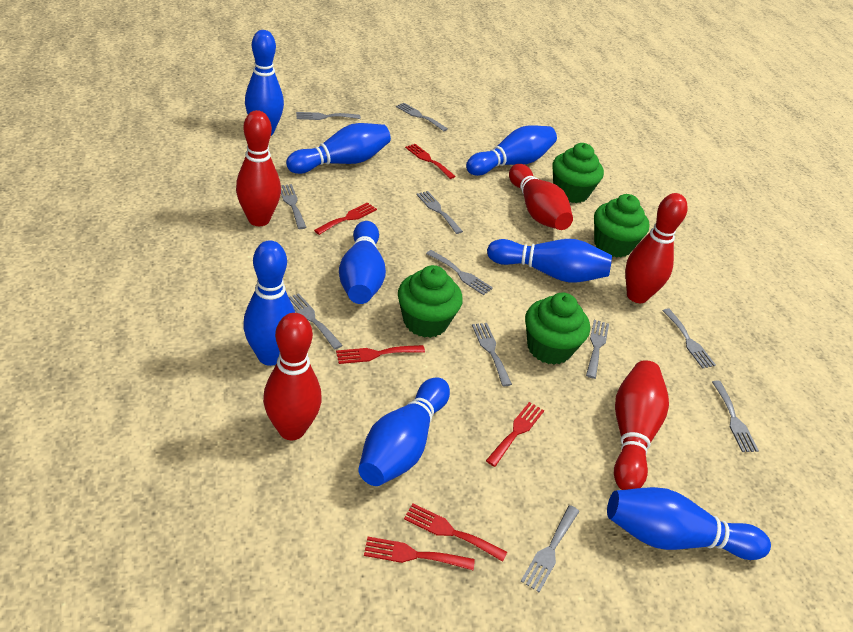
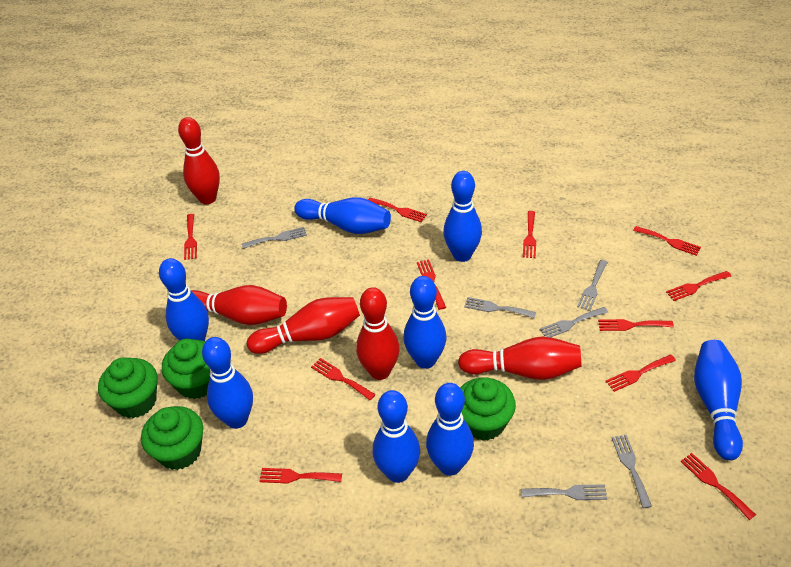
grey fork: 11 -> 6
red fork: 6 -> 11

